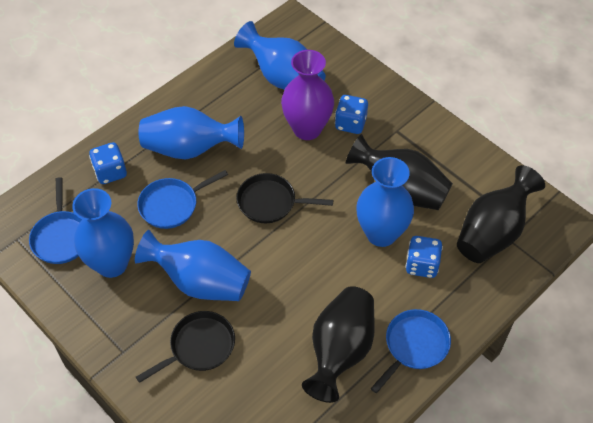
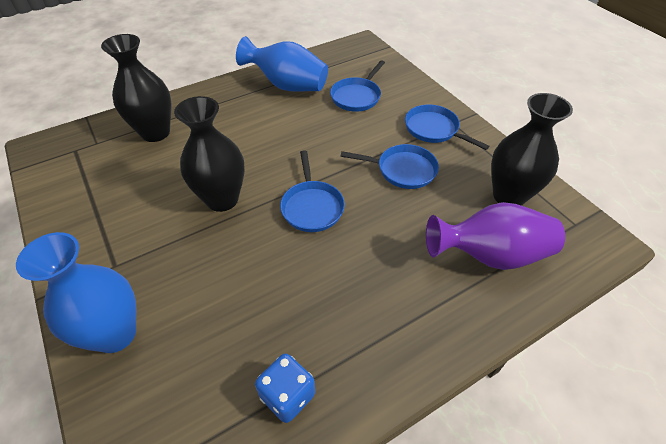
black pan: 2 -> 0
blue dice: 3 -> 1
blue pan: 3 -> 4
blue vase: 5 -> 2

